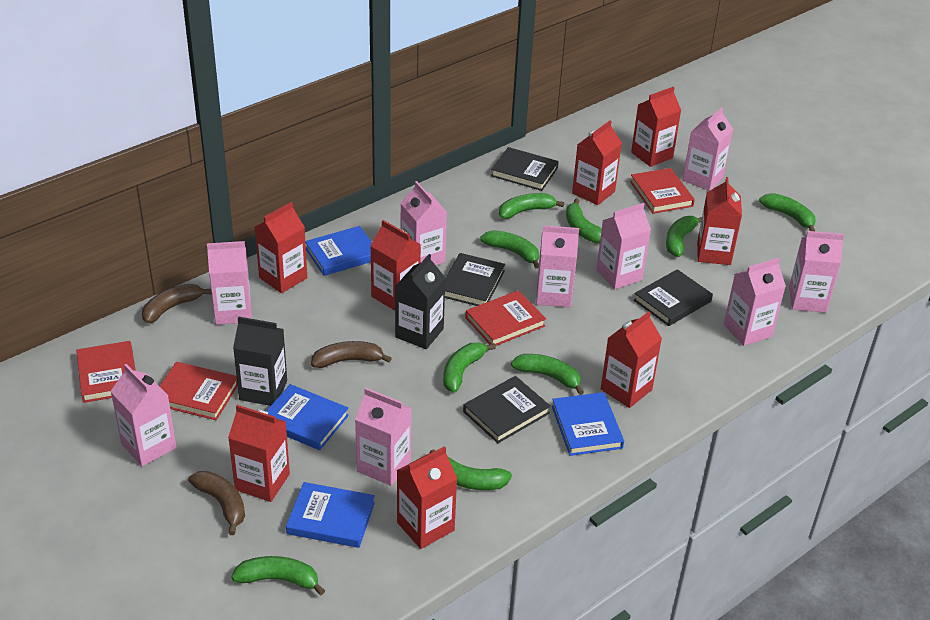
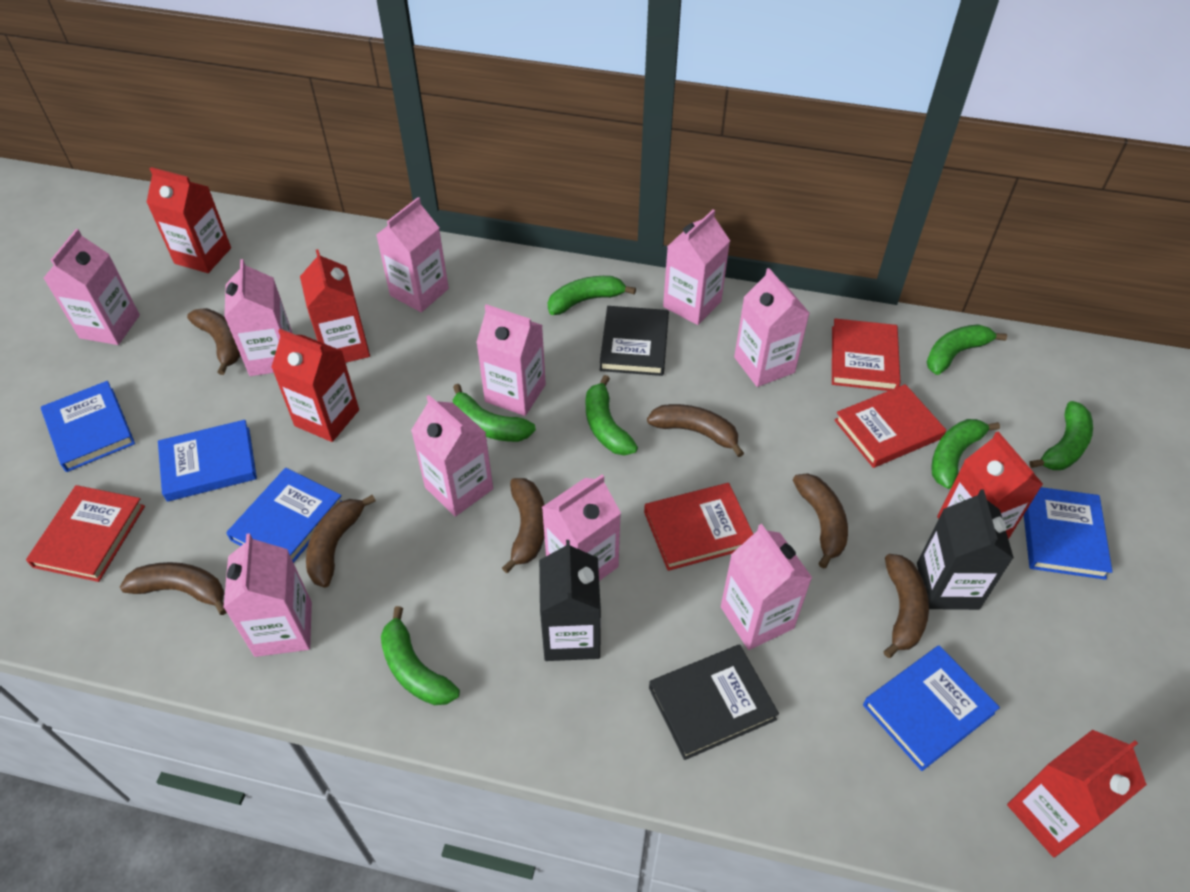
black book: 4 -> 2
blue book: 4 -> 5
brown banana: 3 -> 7
green banana: 9 -> 7
pink carton: 9 -> 10
red carton: 8 -> 5

